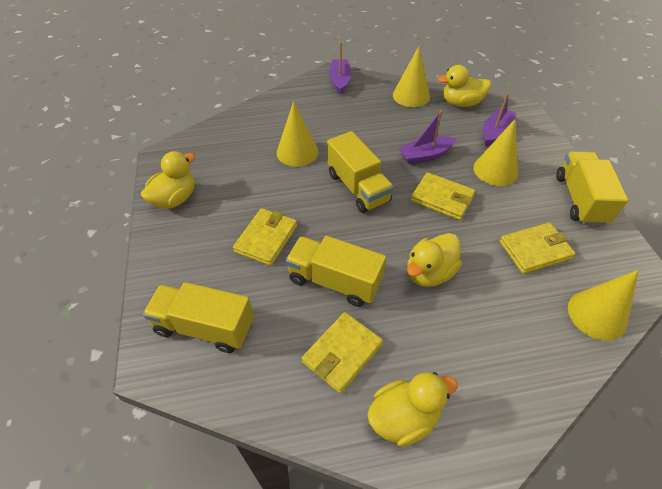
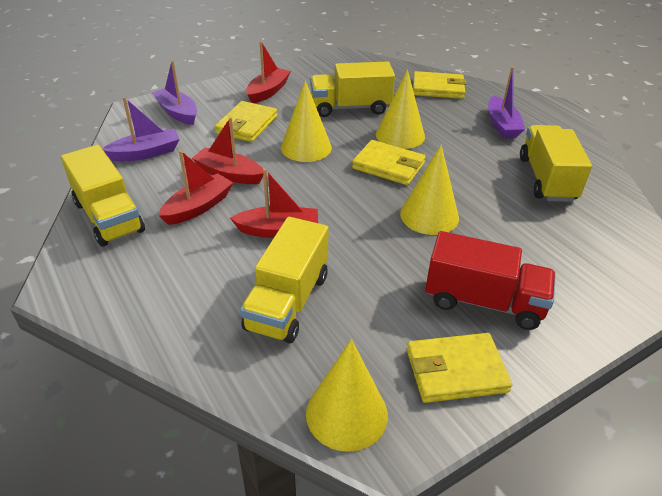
red boat: 0 -> 4
red truck: 0 -> 1
yellow duck: 4 -> 0

